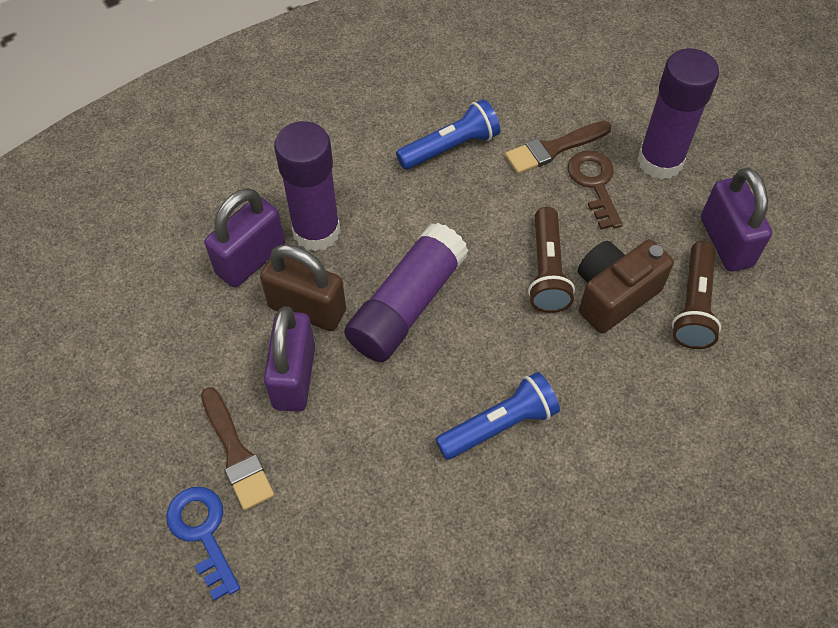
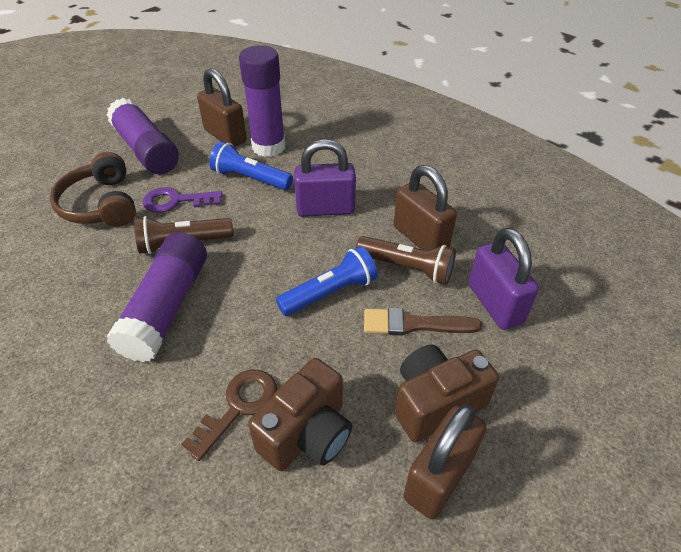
blue key: 1 -> 0
brown brush: 2 -> 1
brown camera: 1 -> 2
brown headphones: 0 -> 1
brown padlock: 1 -> 3
purple key: 0 -> 1
purple padlock: 3 -> 2

